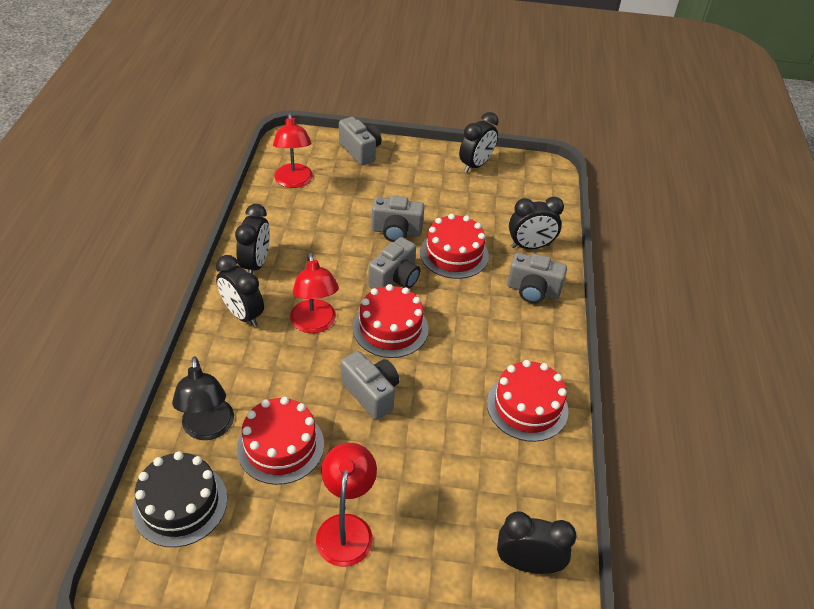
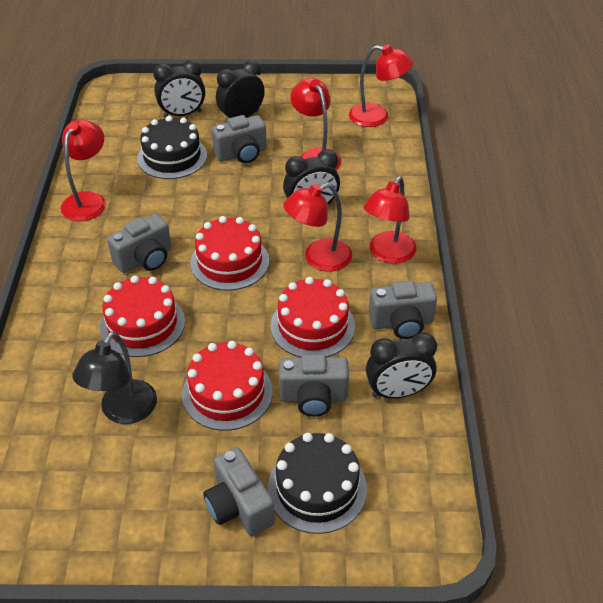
black cake: 1 -> 2
black clock: 5 -> 4
red lamp: 3 -> 5

